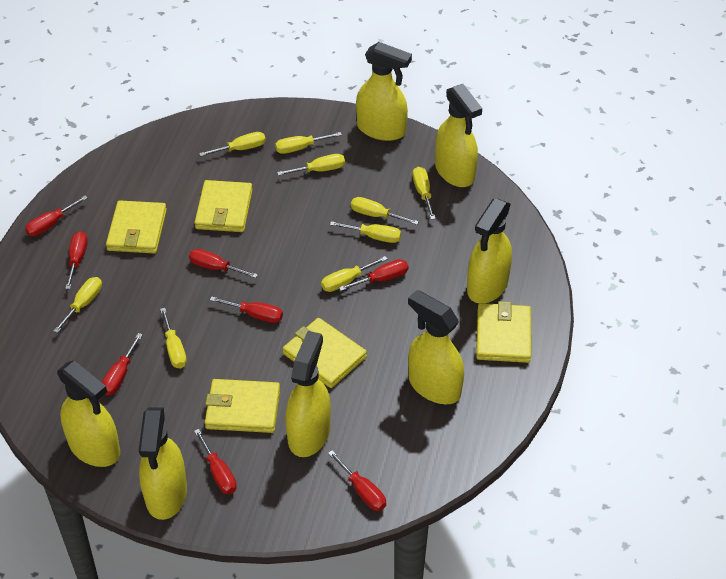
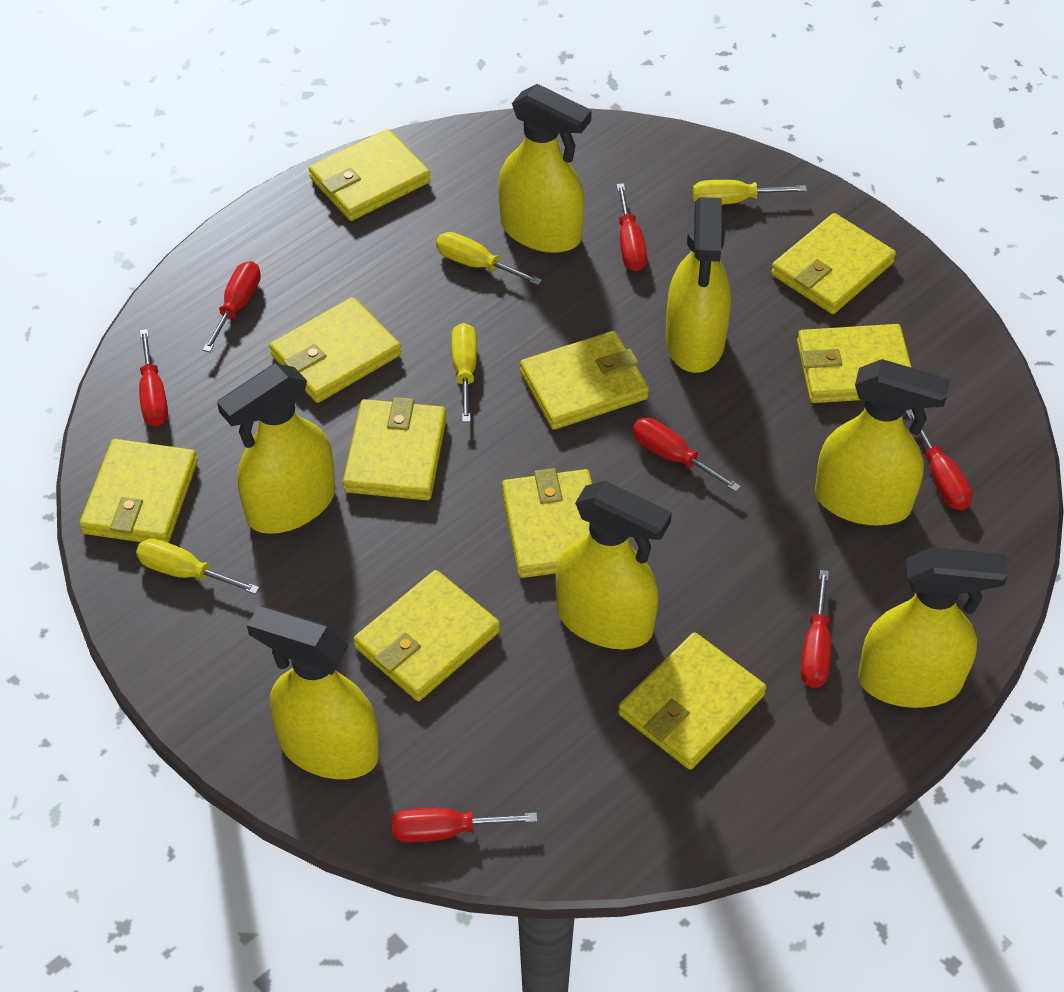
red screwdriver: 8 -> 7
yellow screwdriver: 9 -> 4
yellow wallet: 5 -> 10

